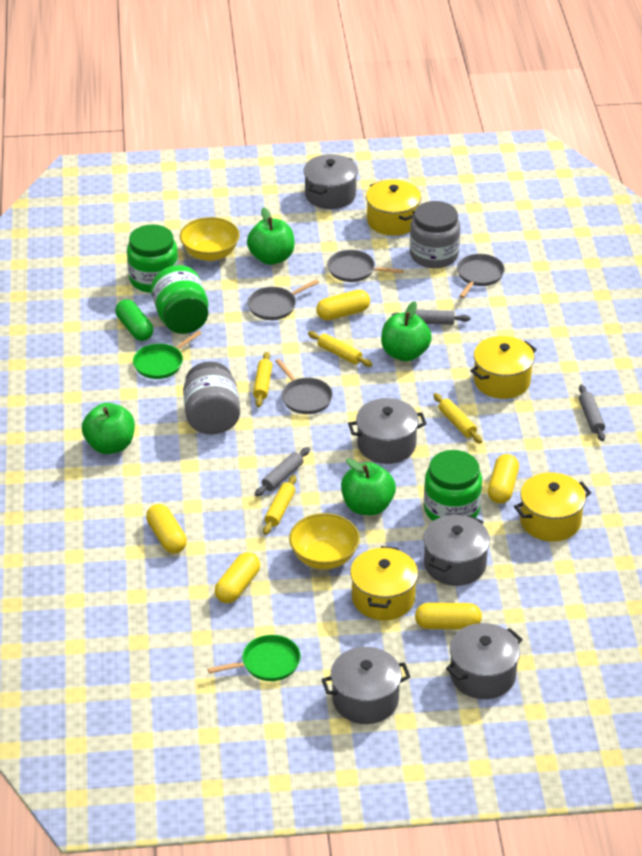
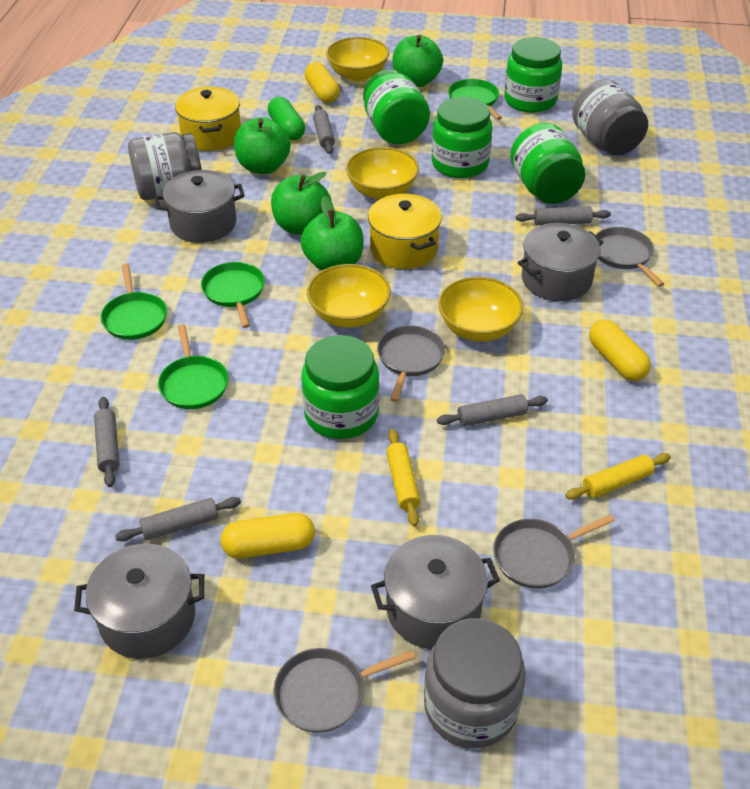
green jar: 3 -> 5
green pan: 2 -> 4
grey jar: 2 -> 3
grey pot: 5 -> 4
grey rolling pin: 3 -> 5
yellow bowl: 2 -> 4
yellow capsule: 5 -> 3
yellow pot: 4 -> 2
yellow rolling pin: 4 -> 2

